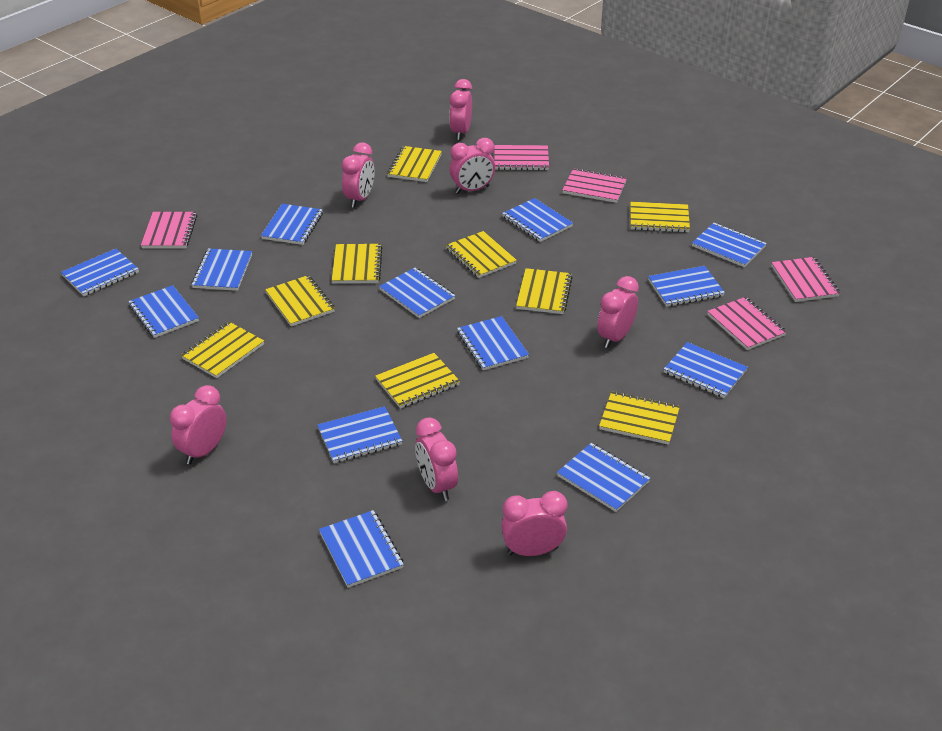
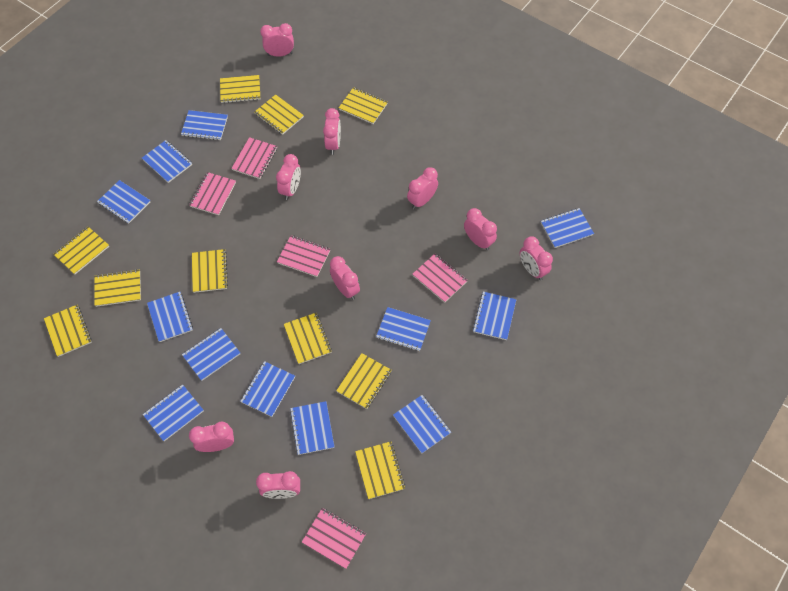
blue notebook: 13 -> 12
pink clock: 7 -> 9
yellow notebook: 9 -> 10

